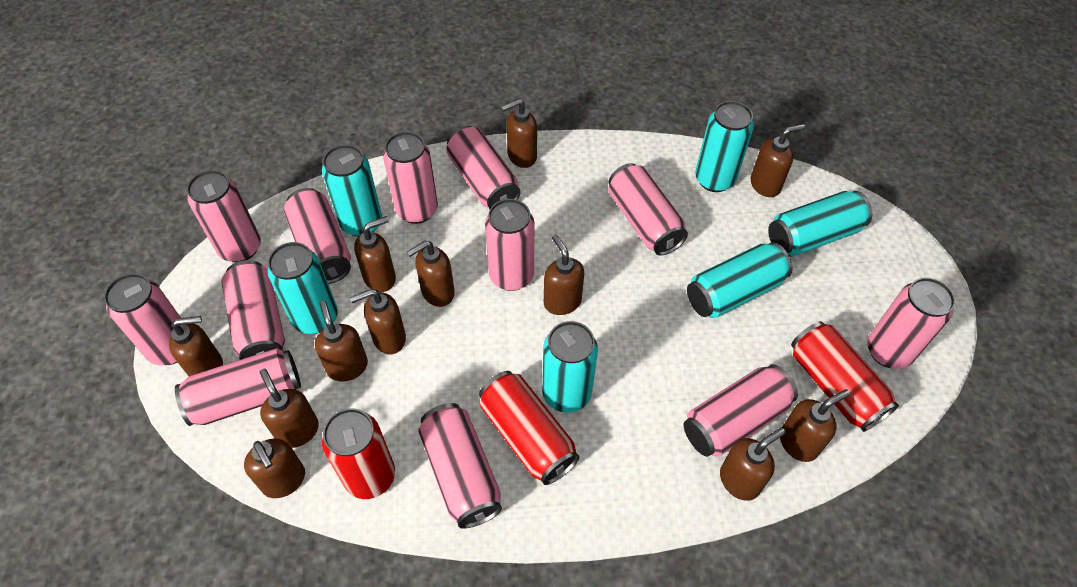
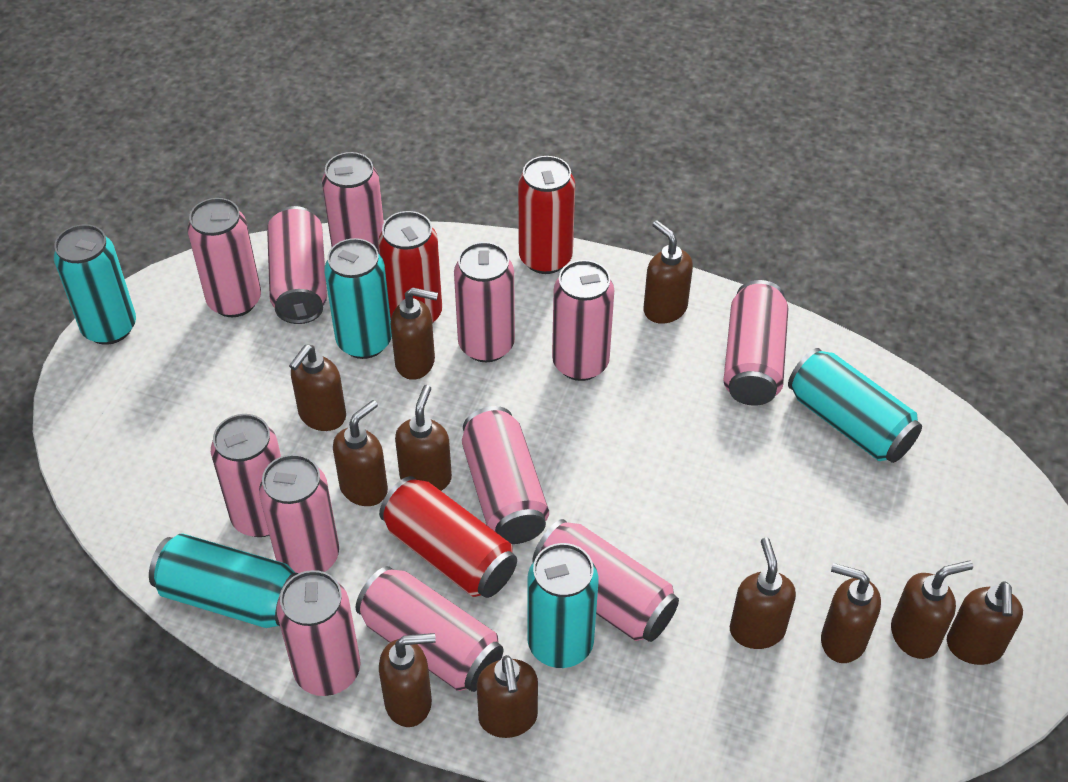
brown soap dispenser: 12 -> 11
turquoise can: 6 -> 5

